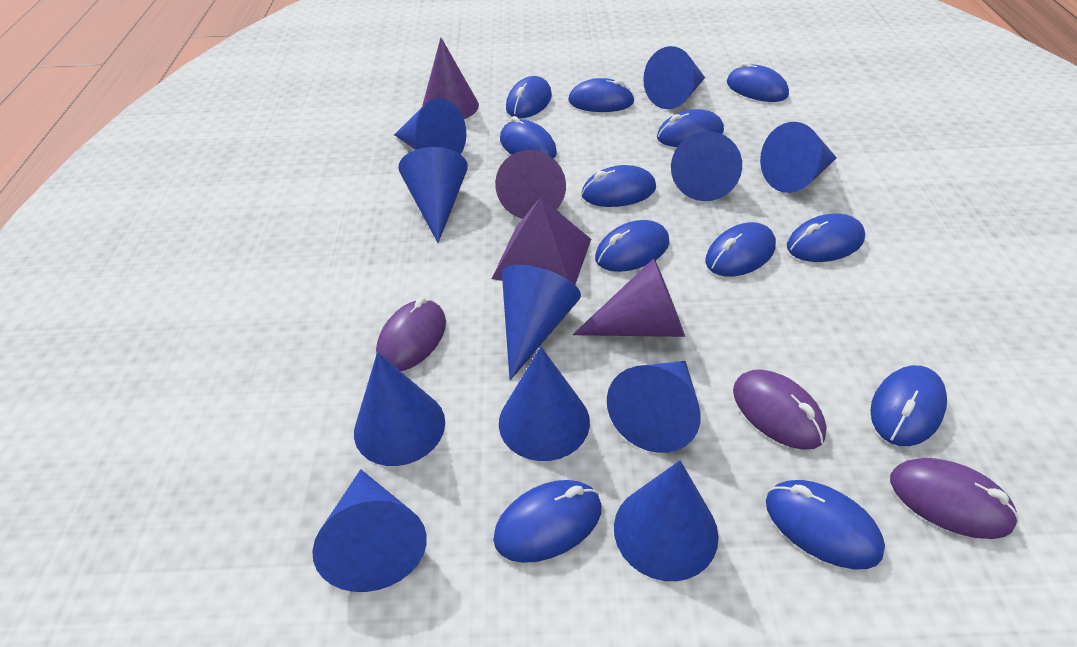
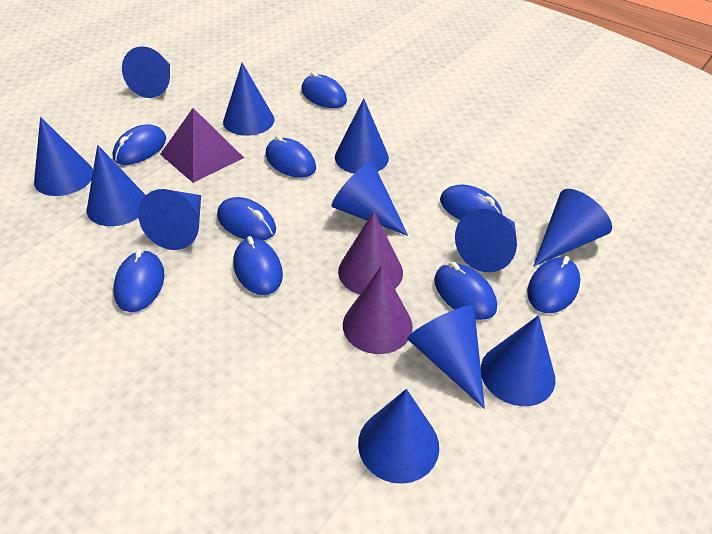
blue cone: 11 -> 12
blue mouse: 12 -> 9
purple cone: 3 -> 2
purple mouse: 3 -> 0

